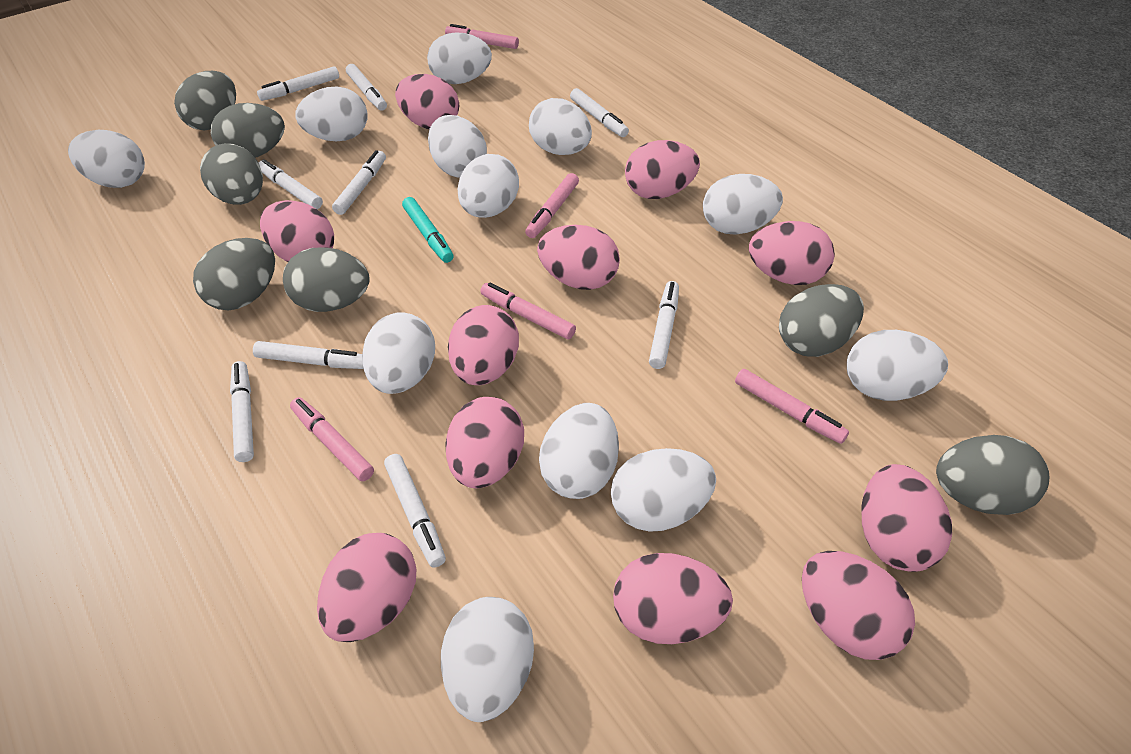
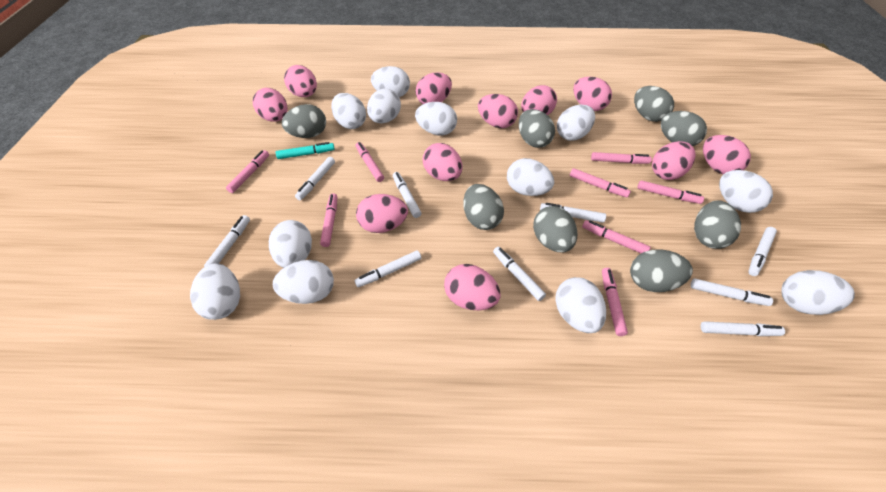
grey egg: 7 -> 8
pink marker: 5 -> 8

